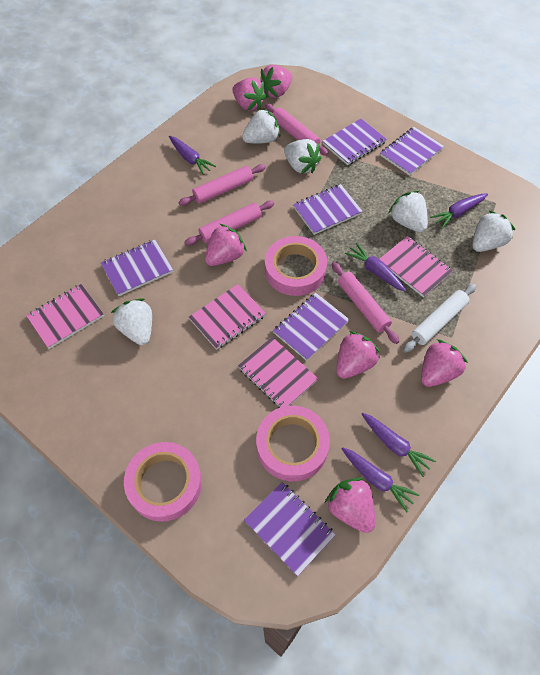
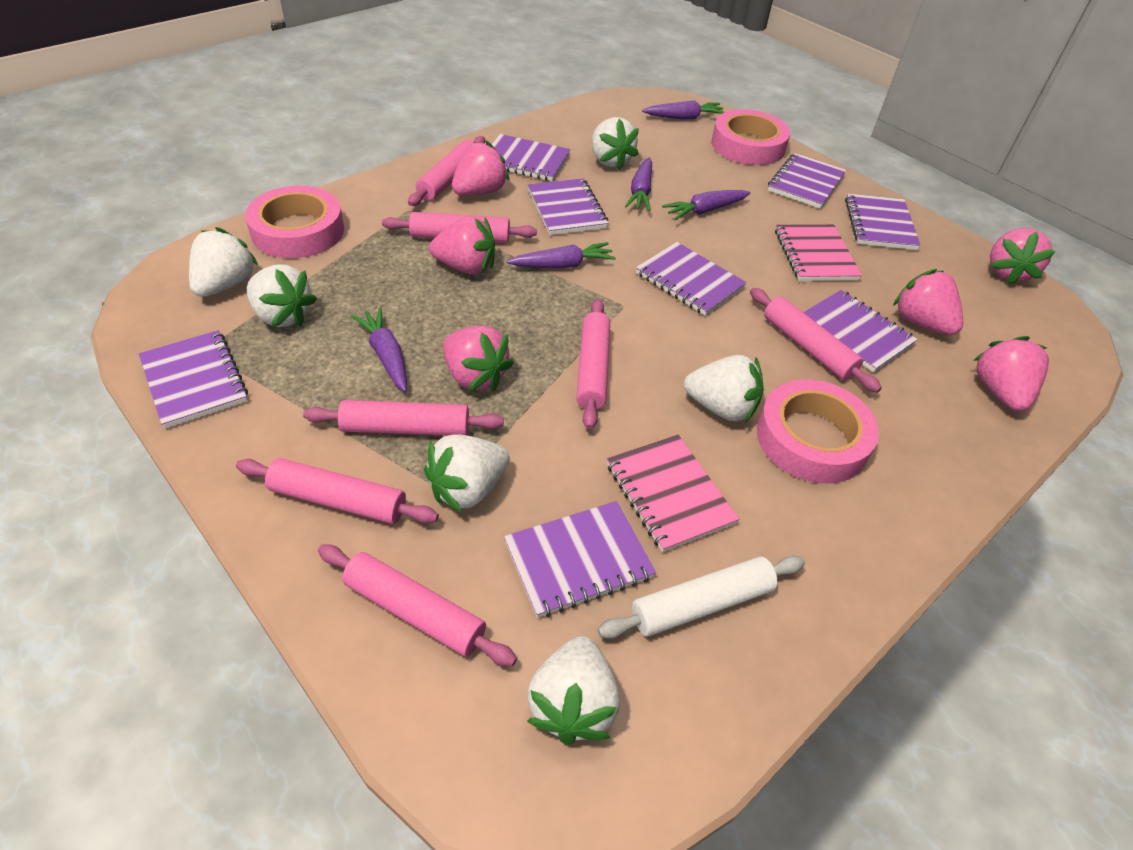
pink notebook: 4 -> 2
pink rolling pin: 4 -> 7
purple notebook: 6 -> 8
white strawberry: 5 -> 6

